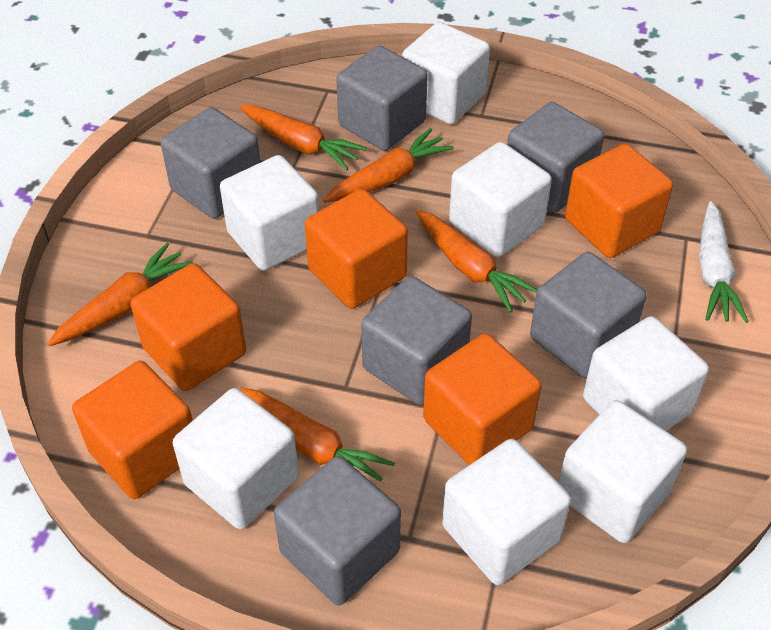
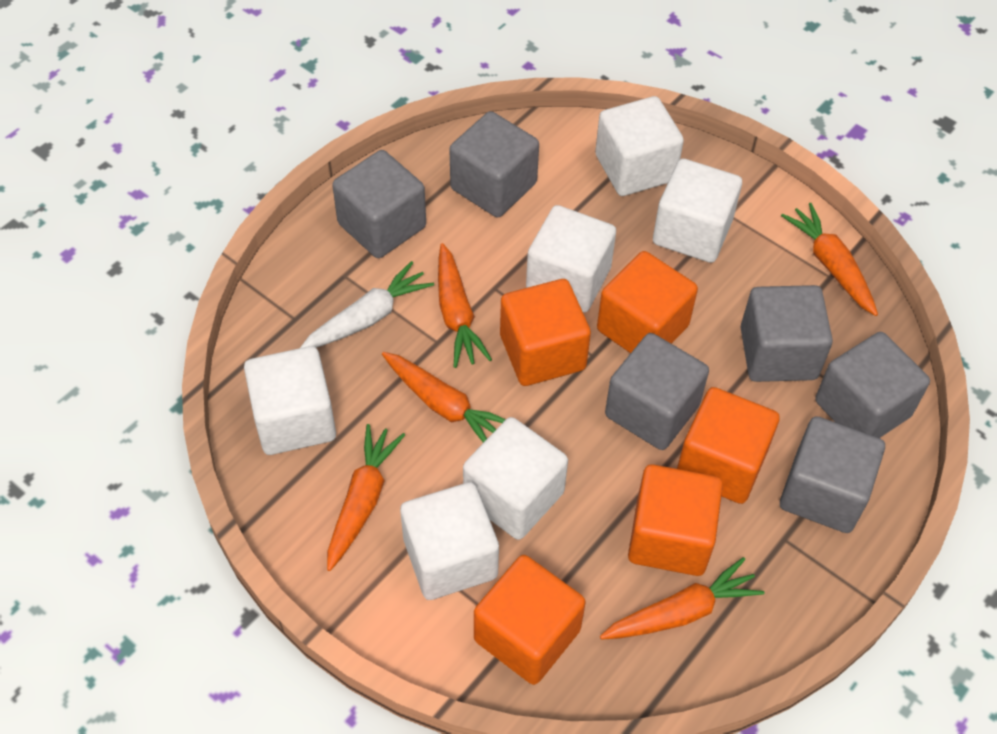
white cube: 7 -> 6

